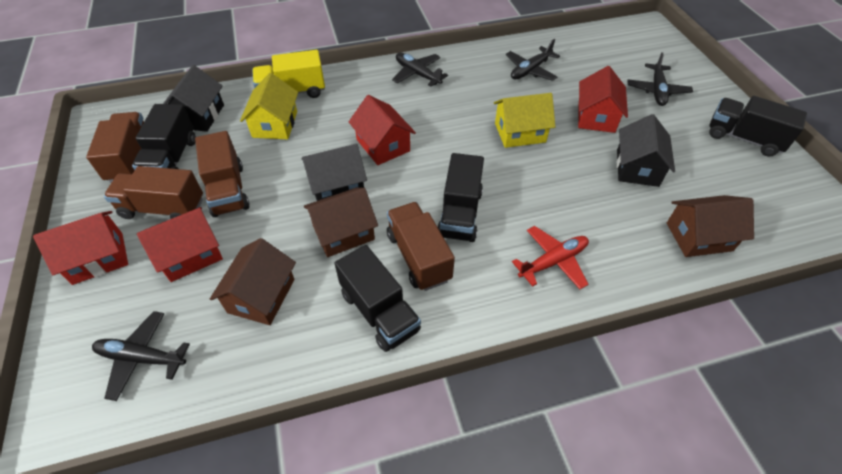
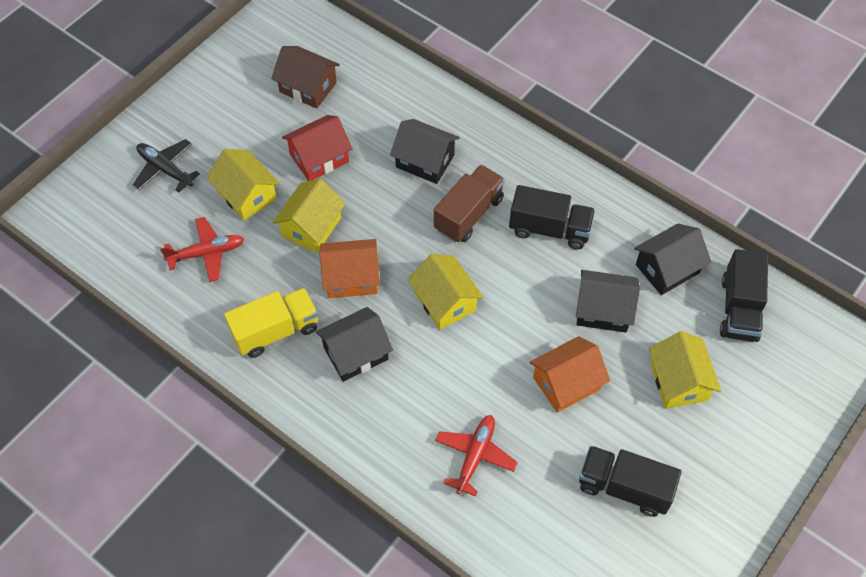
black house: 3 -> 4
black plane: 4 -> 1
black truck: 4 -> 3
brown house: 3 -> 1
brown truck: 4 -> 1
orange house: 0 -> 2
red house: 4 -> 1
red plane: 1 -> 2
yellow house: 2 -> 4

